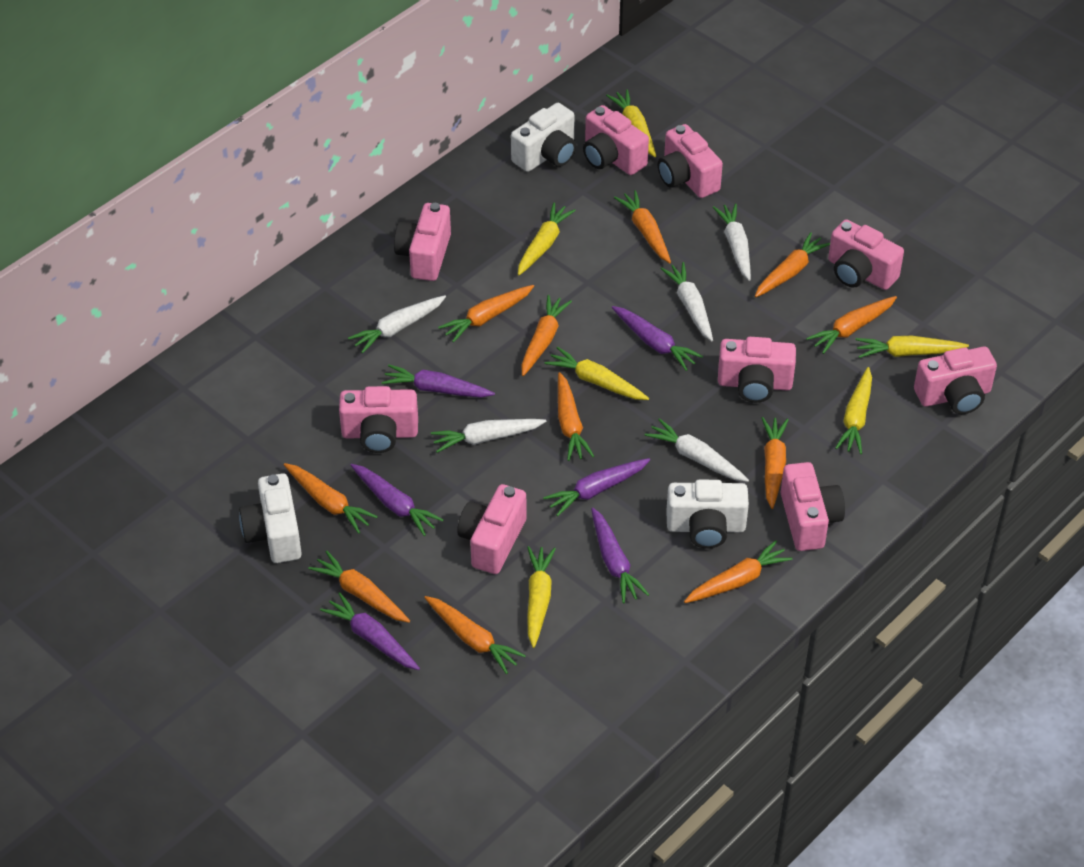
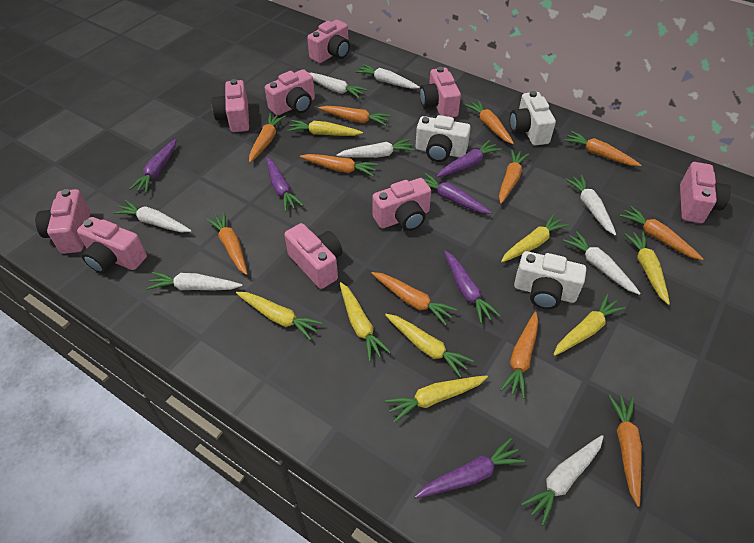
white carrot: 5 -> 8
yellow carrot: 6 -> 8

